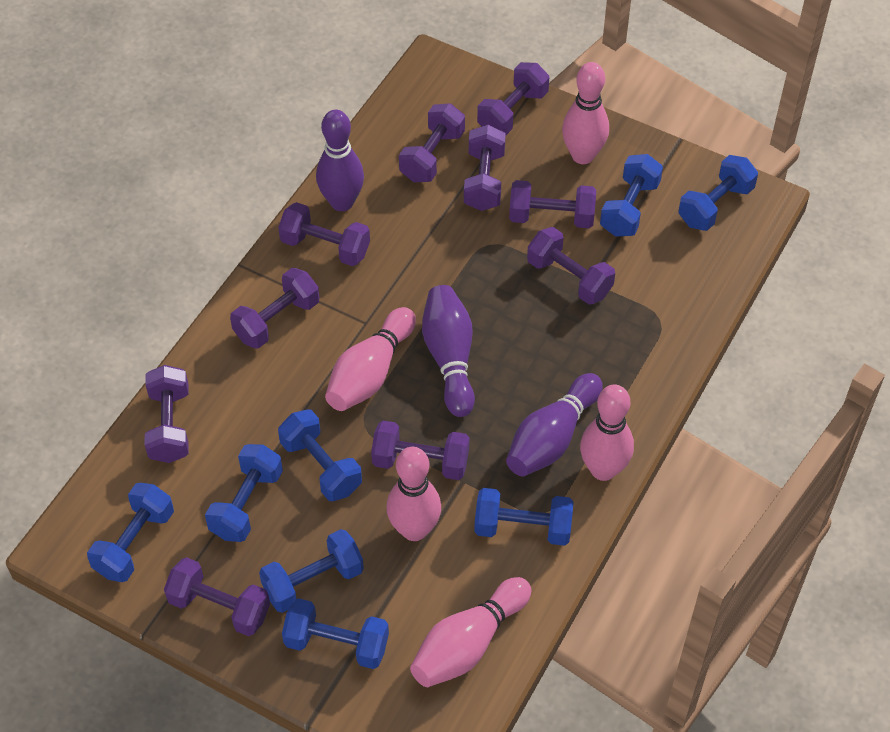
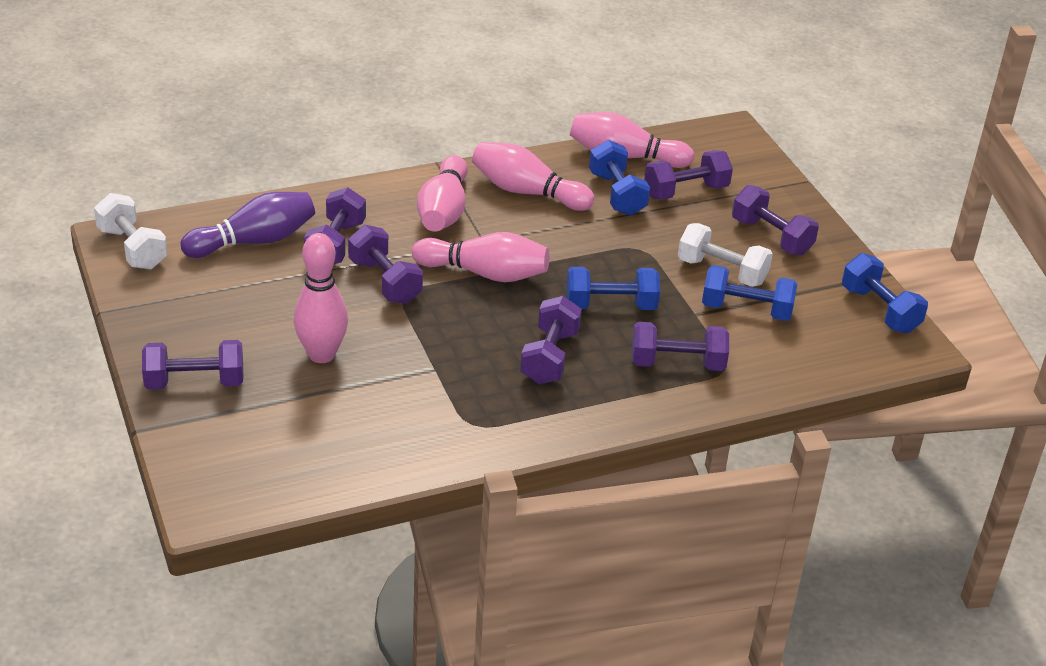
blue dumbbell: 8 -> 4
purple bowling pin: 3 -> 1
purple dumbbell: 10 -> 7
white dumbbell: 0 -> 2

